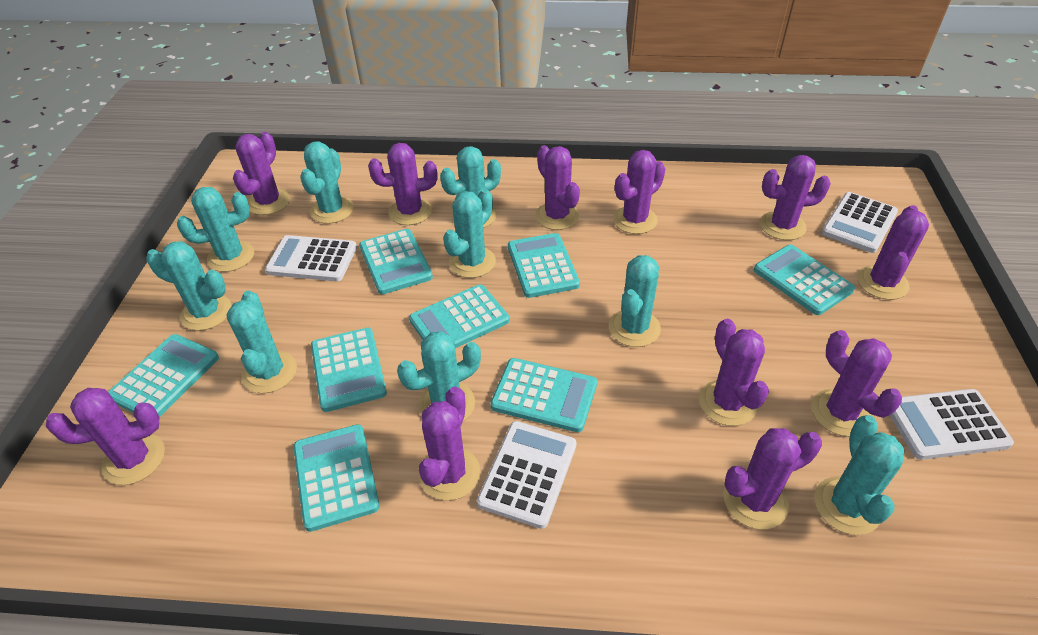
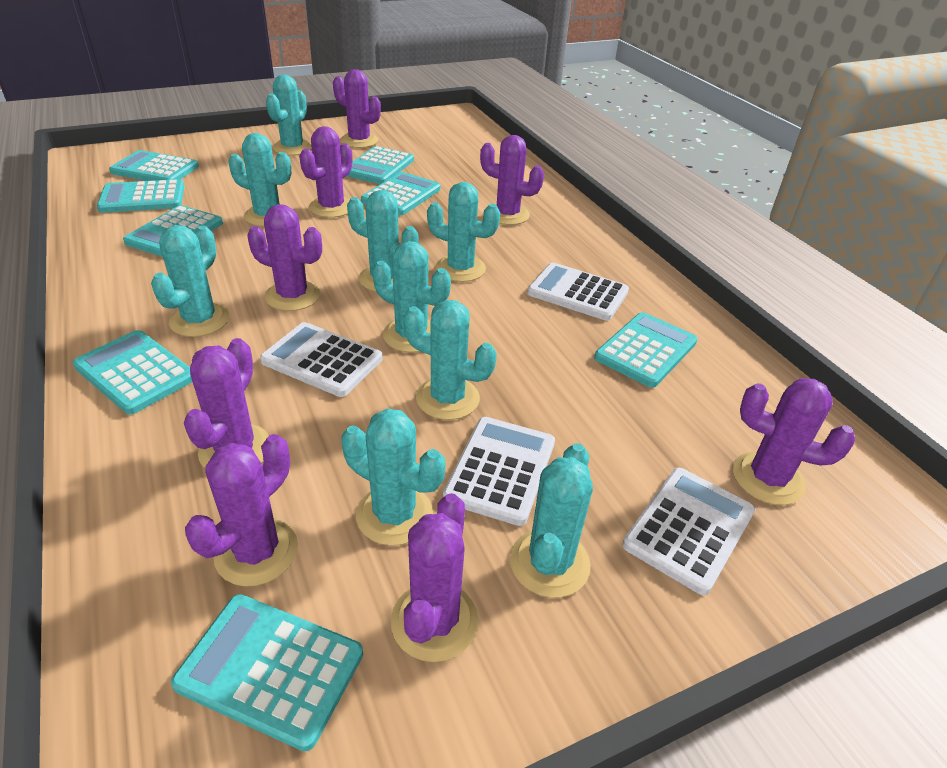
purple cactus: 11 -> 8

